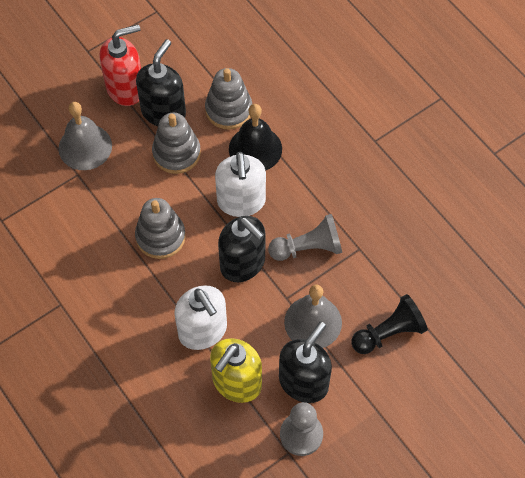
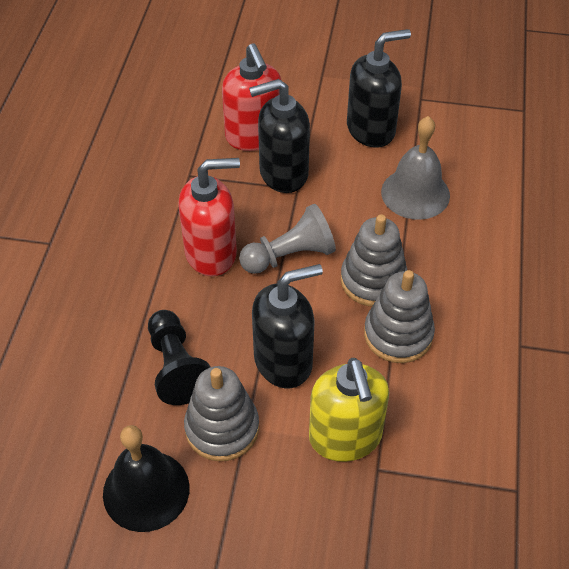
grey bell: 2 -> 1
grey pawn: 2 -> 1
red soap dispenser: 1 -> 2
white soap dispenser: 2 -> 0

